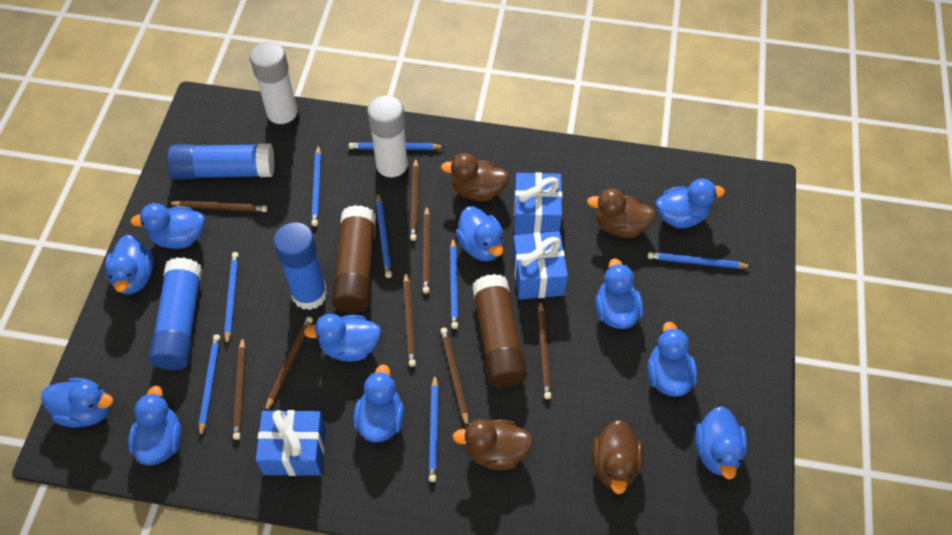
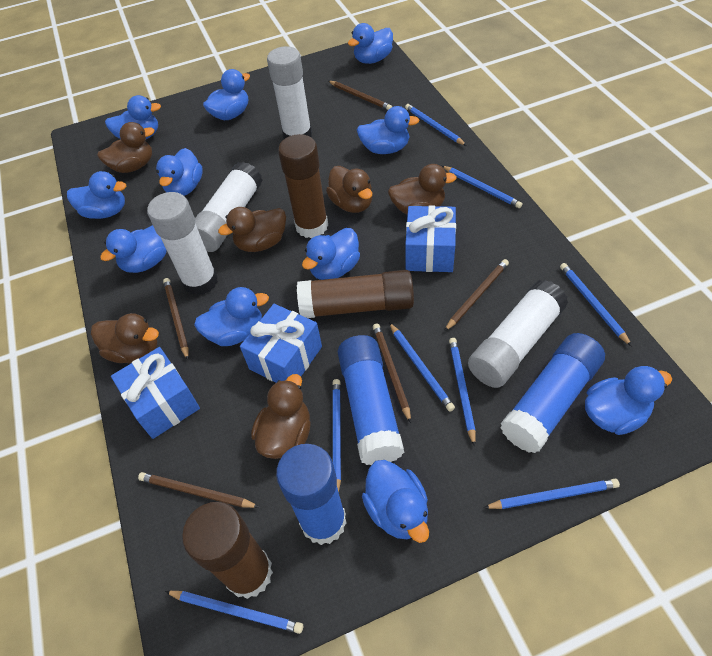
brown duck: 4 -> 6
brown glue stick: 2 -> 3
brown pencil: 8 -> 5
white glue stick: 2 -> 4

